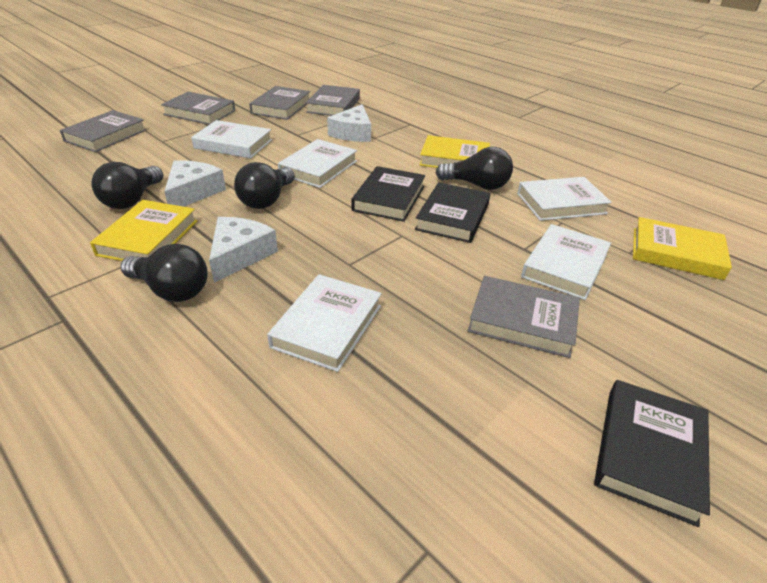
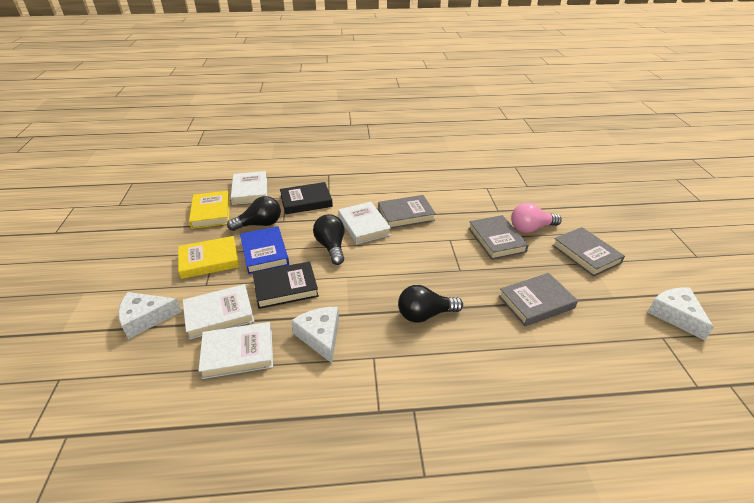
black book: 3 -> 2
black light bulb: 4 -> 3
blue book: 0 -> 1
grey book: 5 -> 4
pink light bulb: 0 -> 1
white book: 5 -> 4
yellow book: 3 -> 2

